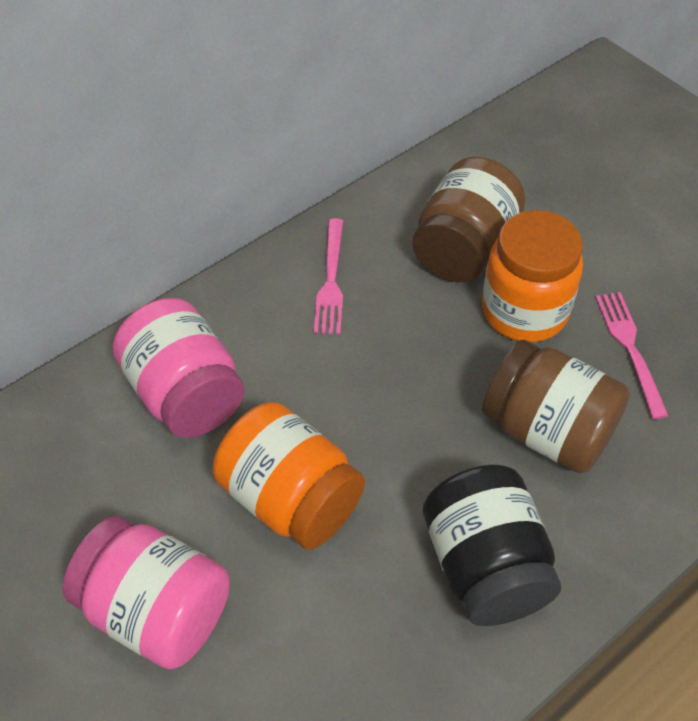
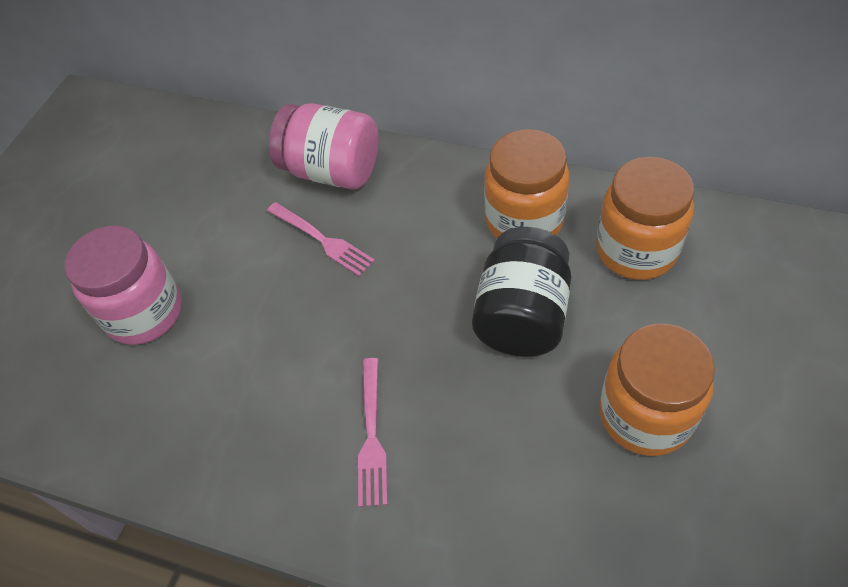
brown jar: 2 -> 0
orange jar: 2 -> 3

